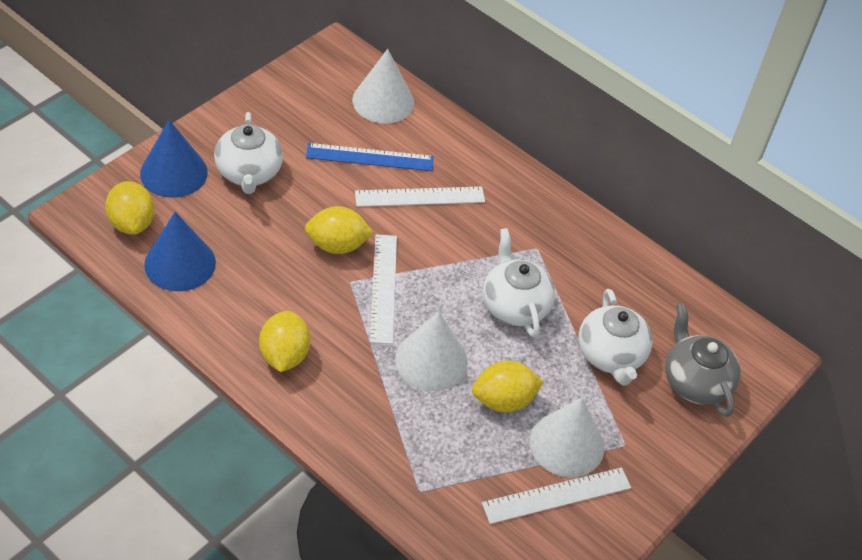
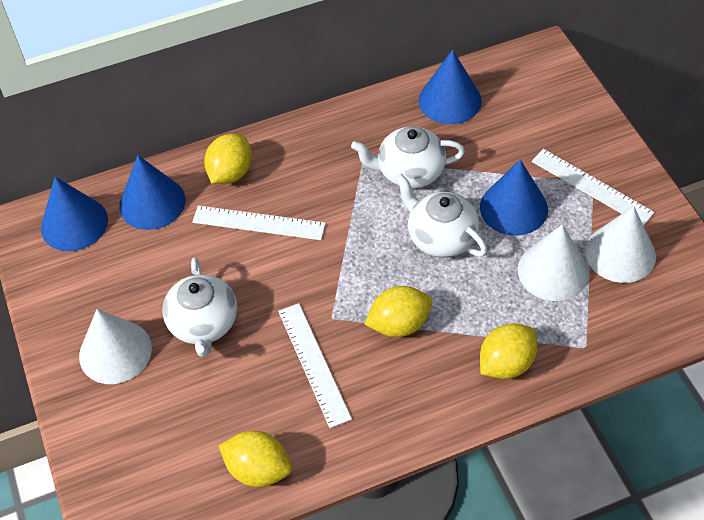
blue cone: 2 -> 4
blue ruler: 1 -> 0
grey teapot: 1 -> 0

